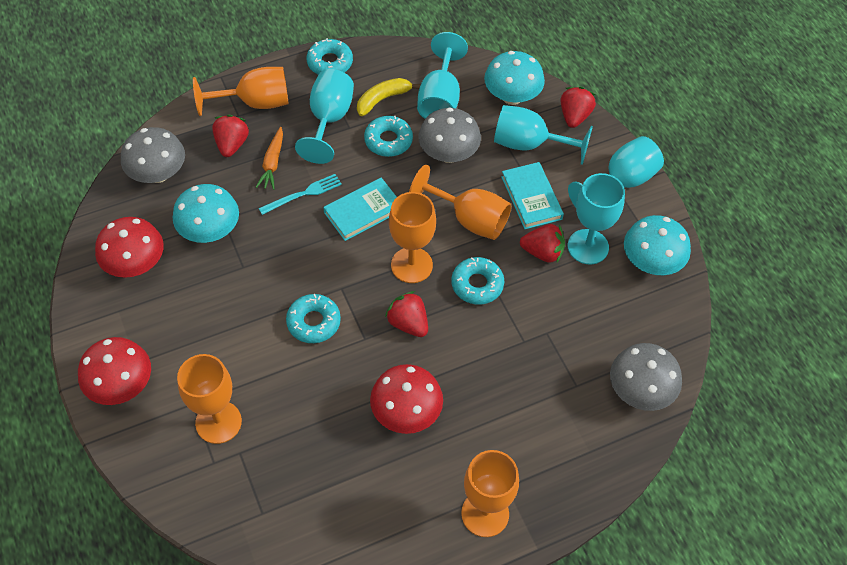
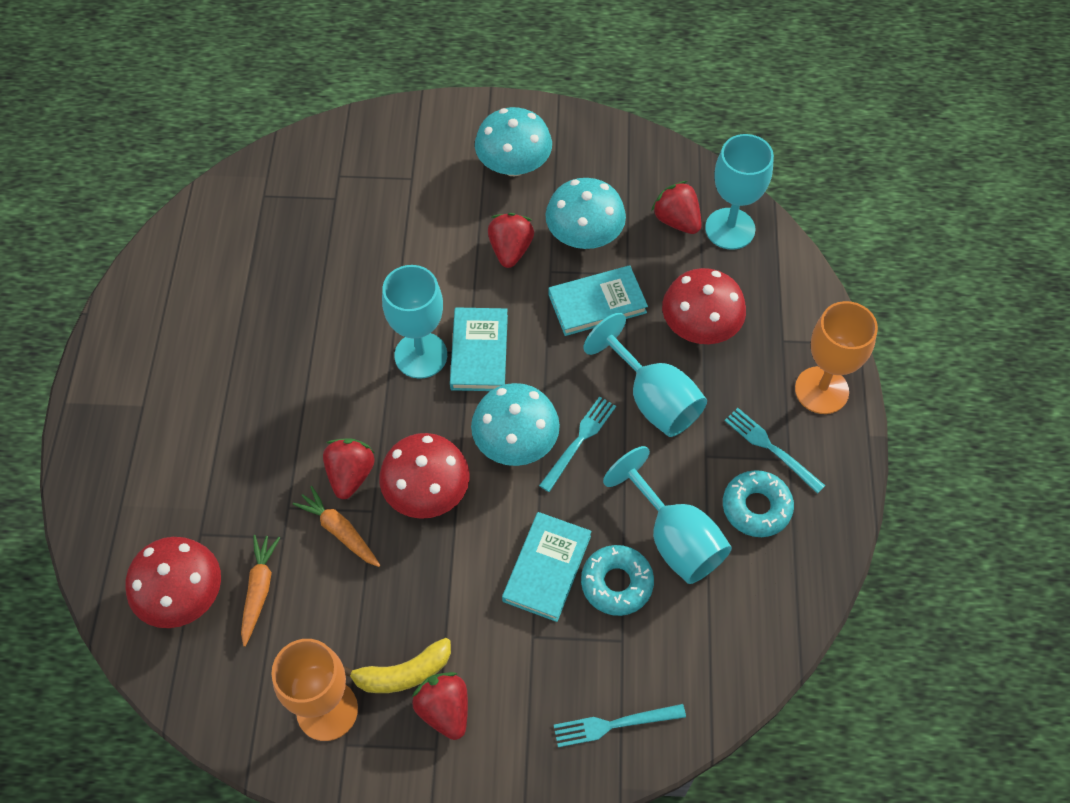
grey mushroom: 3 -> 0
orange carrot: 1 -> 2
orange goblet: 5 -> 2
turquoise book: 2 -> 3
turquoise donut: 4 -> 2
turquoise fork: 1 -> 3
turquoise goblet: 5 -> 4

